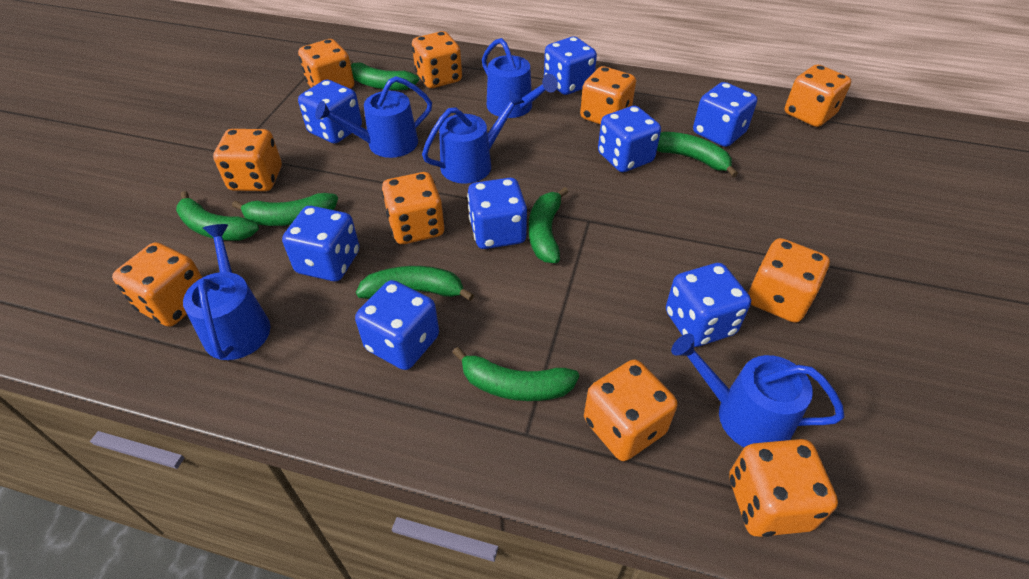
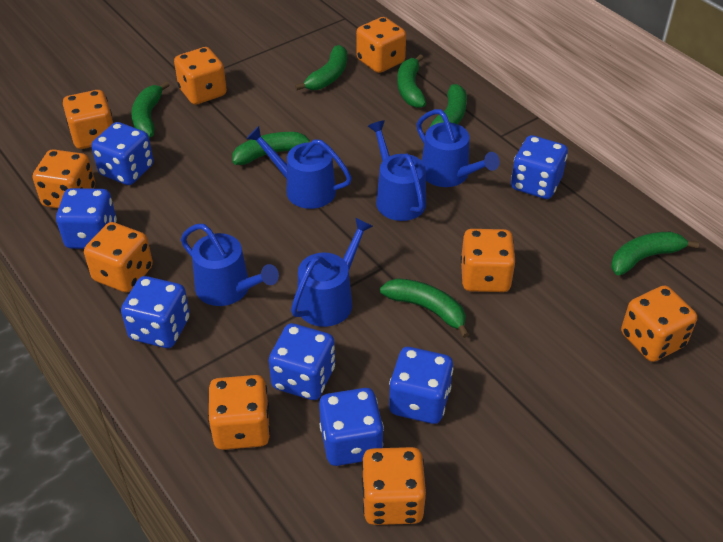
blue dice: 8 -> 7
orange dice: 10 -> 9

